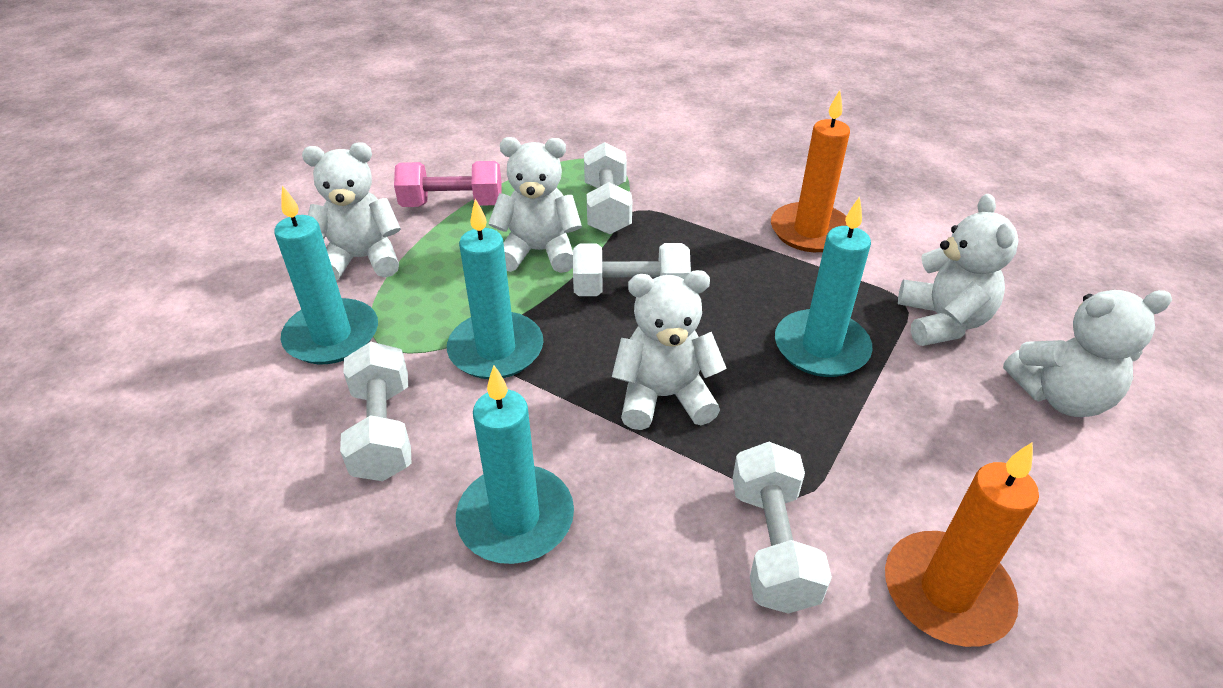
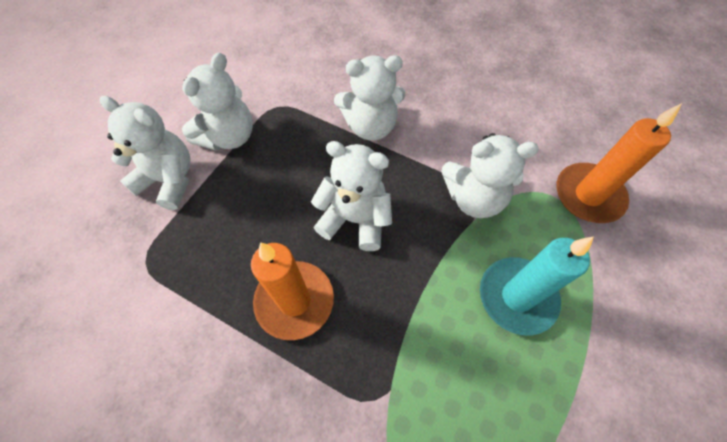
pink dumbbell: 1 -> 0
turquoise candle: 4 -> 1
white dumbbell: 4 -> 0

